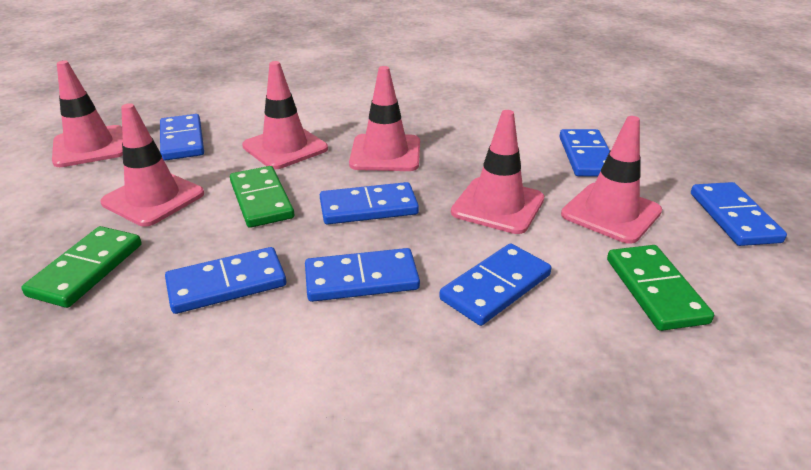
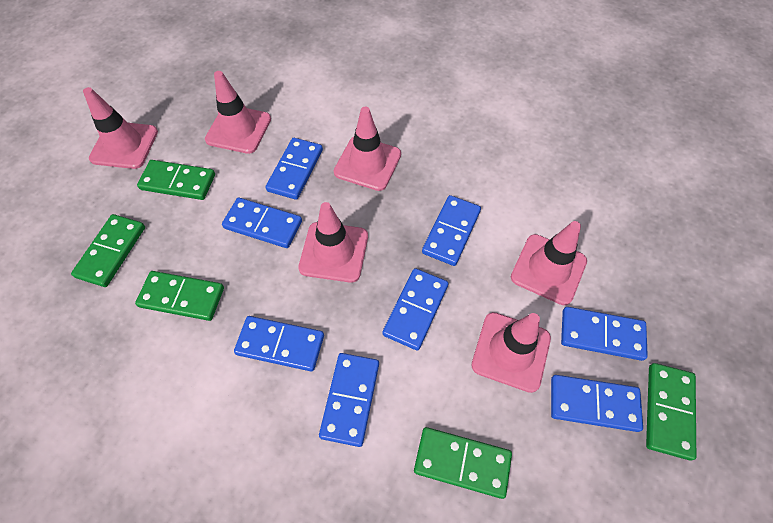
blue domino: 7 -> 8
green domino: 3 -> 5

